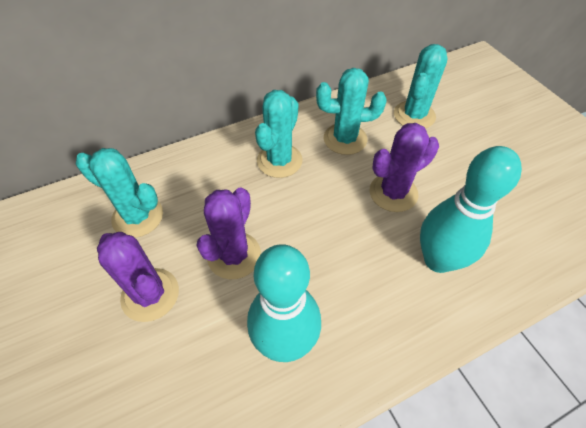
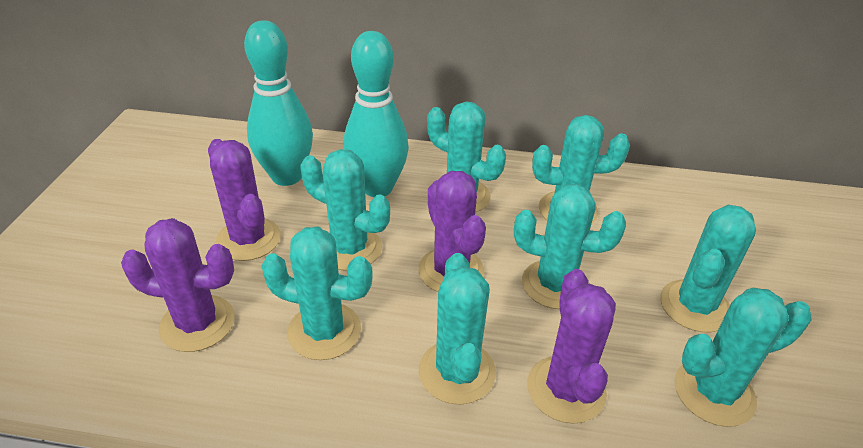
purple cactus: 3 -> 4
turquoise cactus: 4 -> 8

